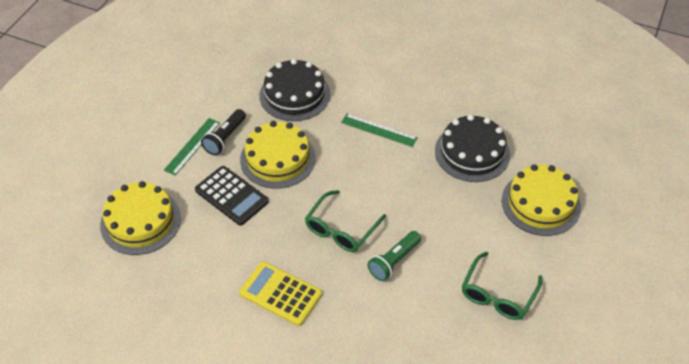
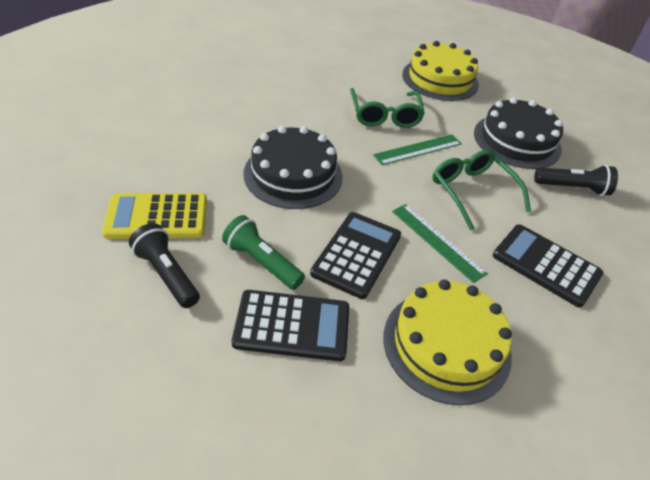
black calculator: 1 -> 3
black flashlight: 1 -> 2
yellow cake: 3 -> 2

